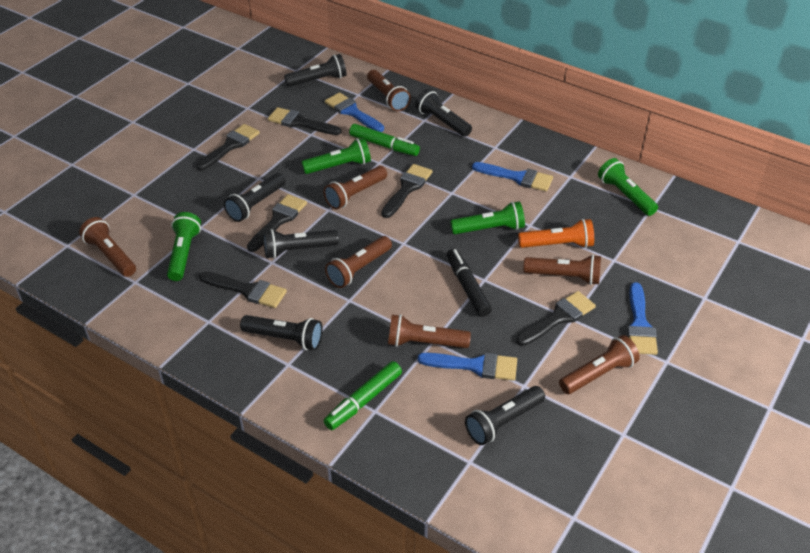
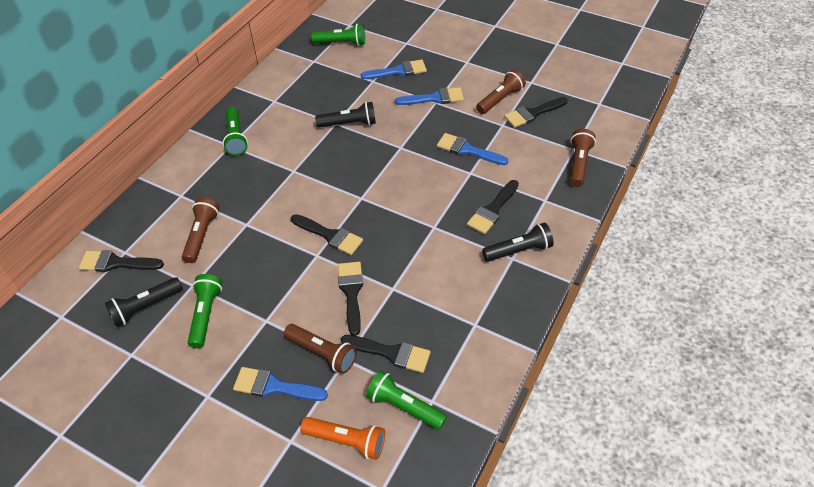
black flashlight: 6 -> 3
black marker: 1 -> 0
brown flashlight: 7 -> 4
green marker: 2 -> 0

